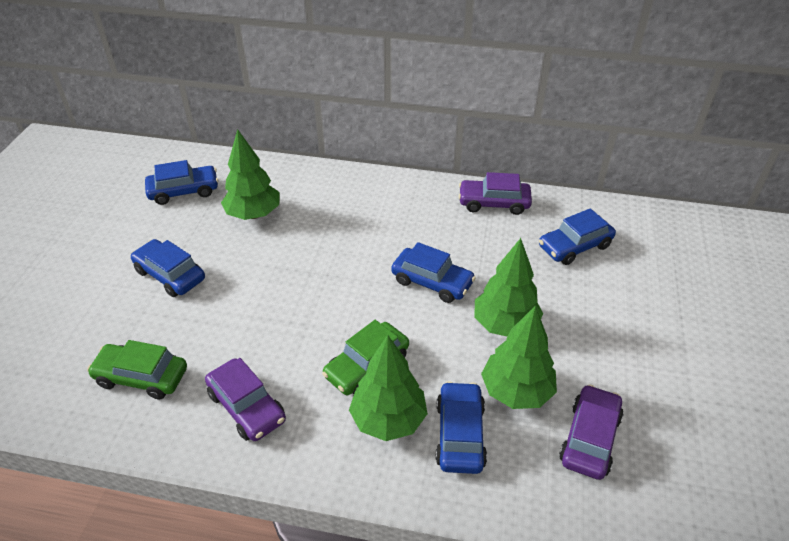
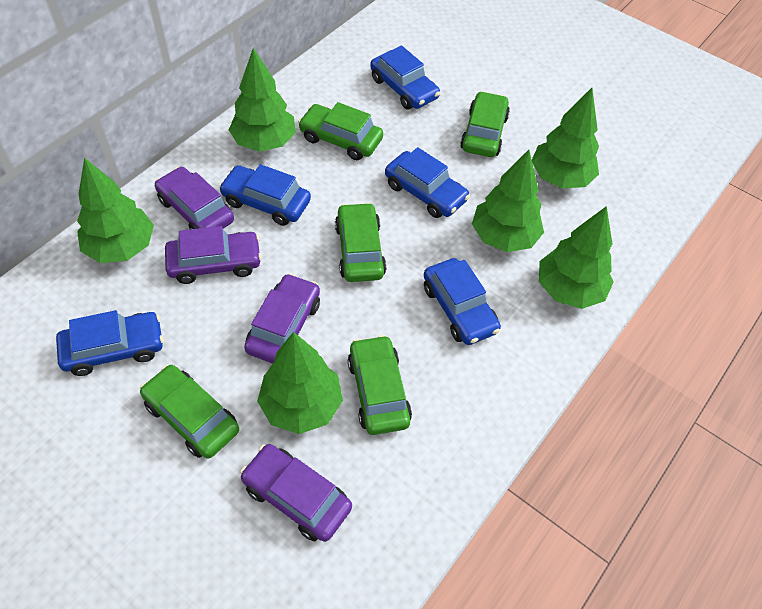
green car: 2 -> 5
green tree: 4 -> 6
purple car: 3 -> 4

